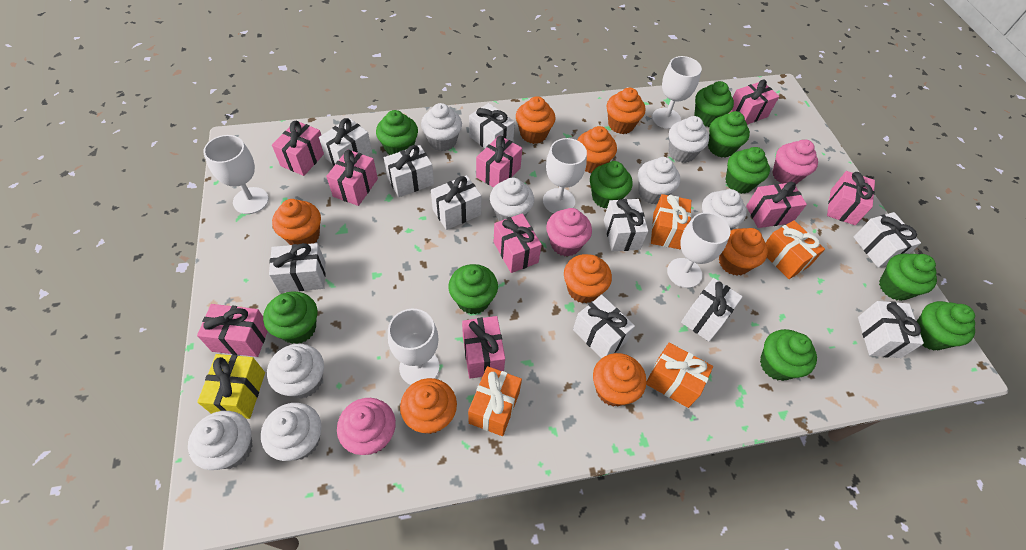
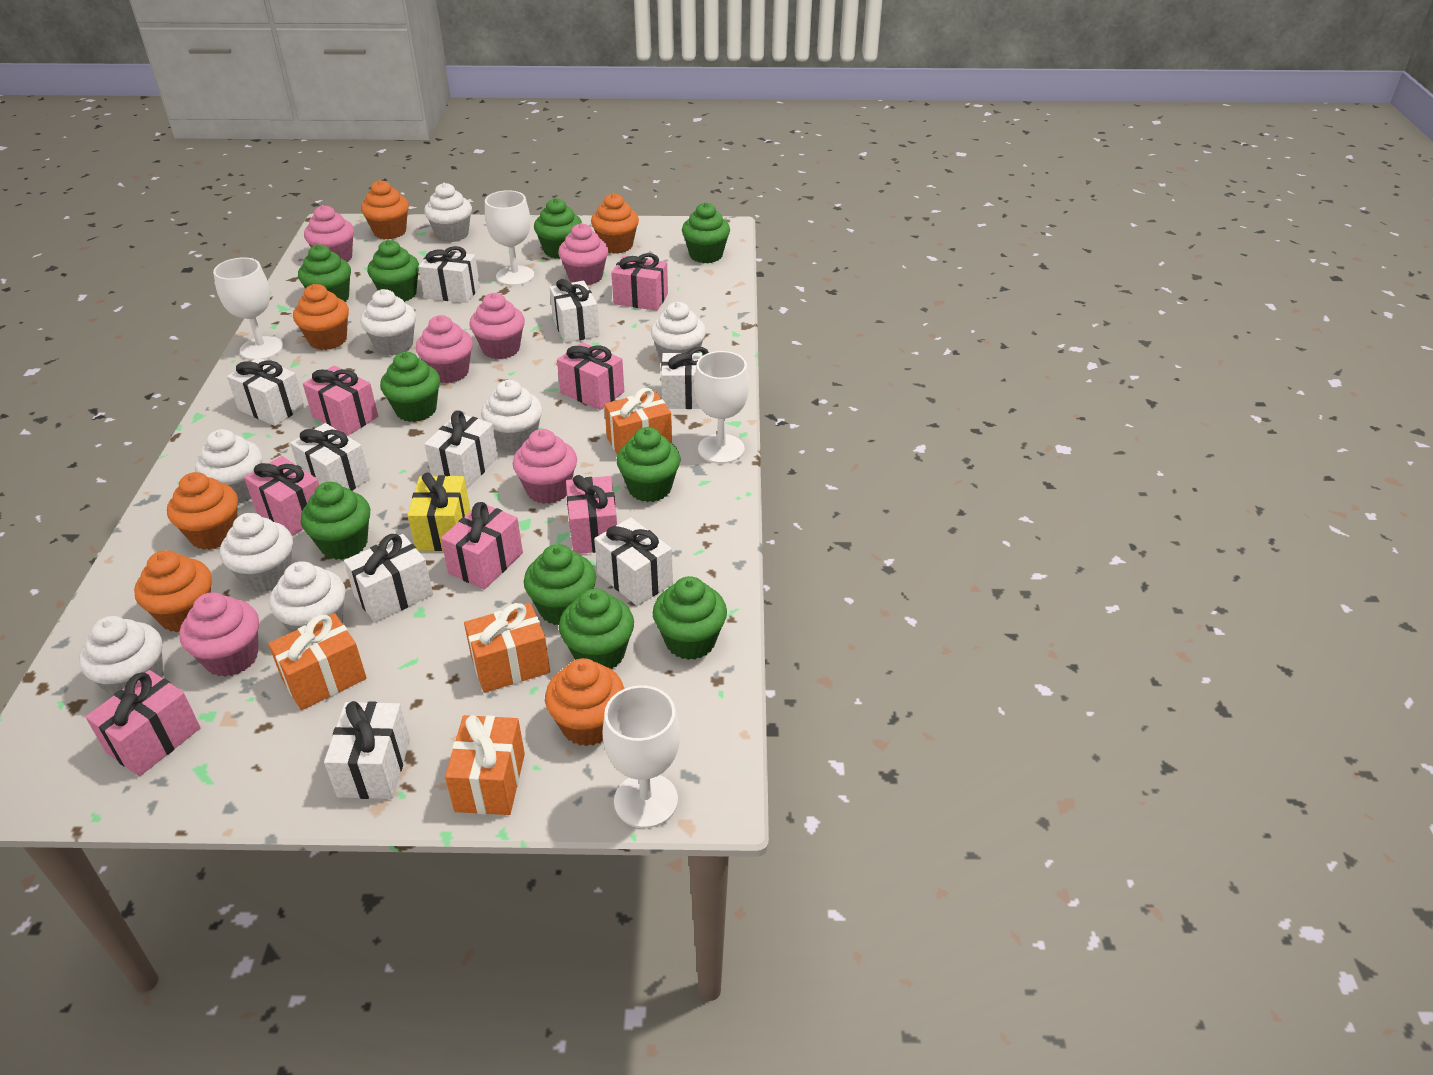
orange cupcake: 8 -> 6
pink cupcake: 3 -> 6
pink gift: 9 -> 7
white gift: 10 -> 9
white goblet: 5 -> 4

